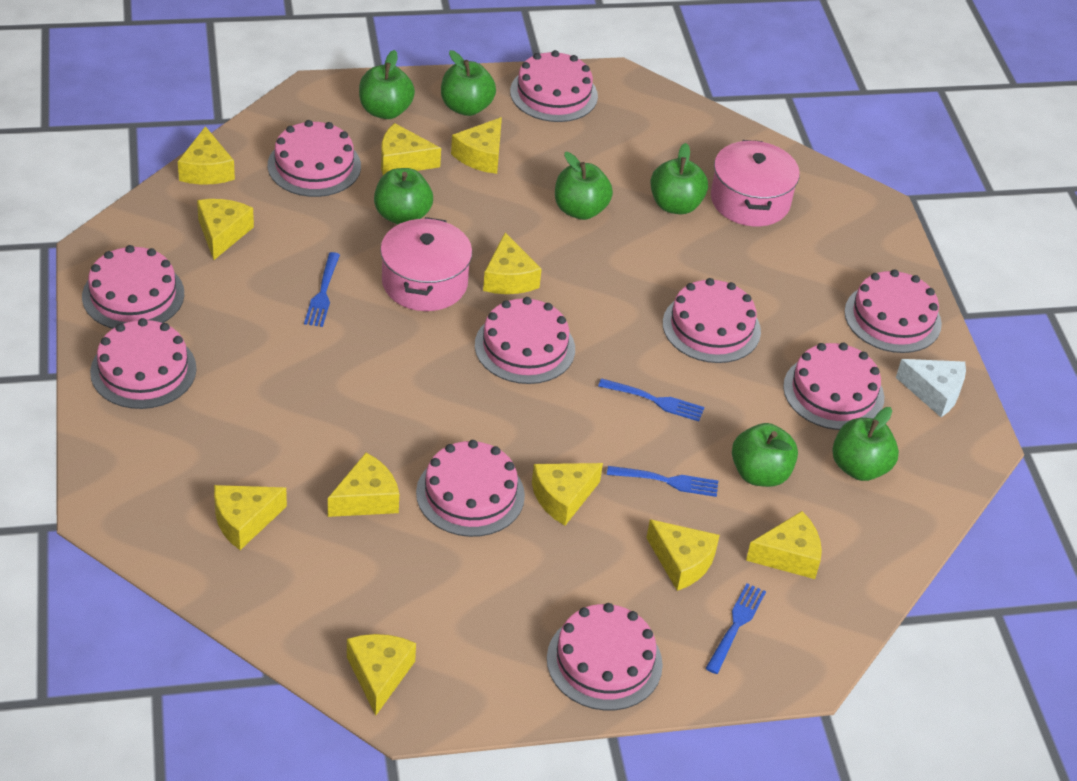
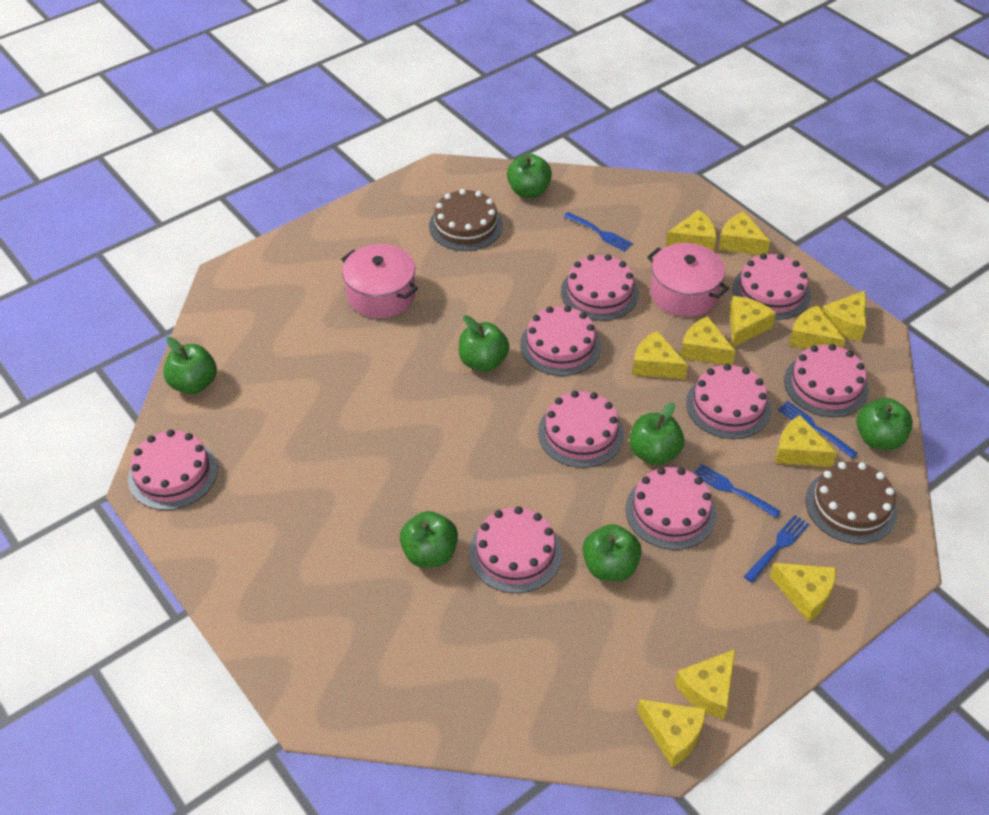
brown cake: 0 -> 2
pink cake: 10 -> 9
white cheese: 1 -> 0

